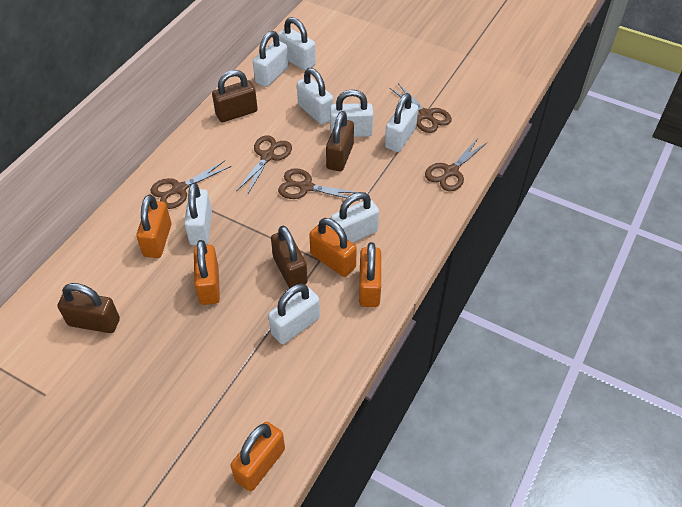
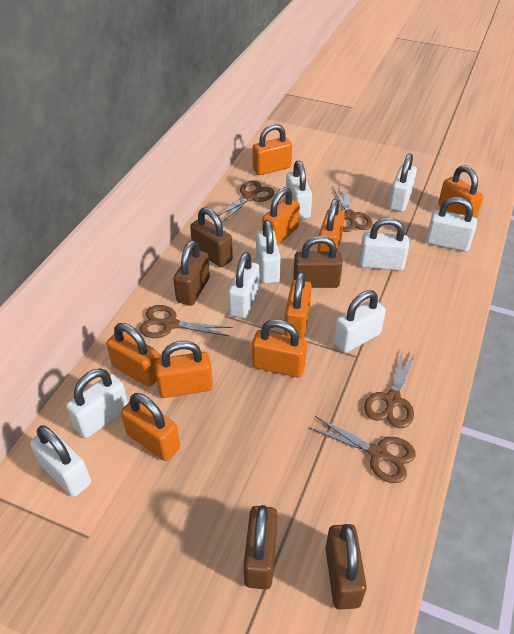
brown padlock: 4 -> 5
orange padlock: 5 -> 9
white padlock: 8 -> 9

